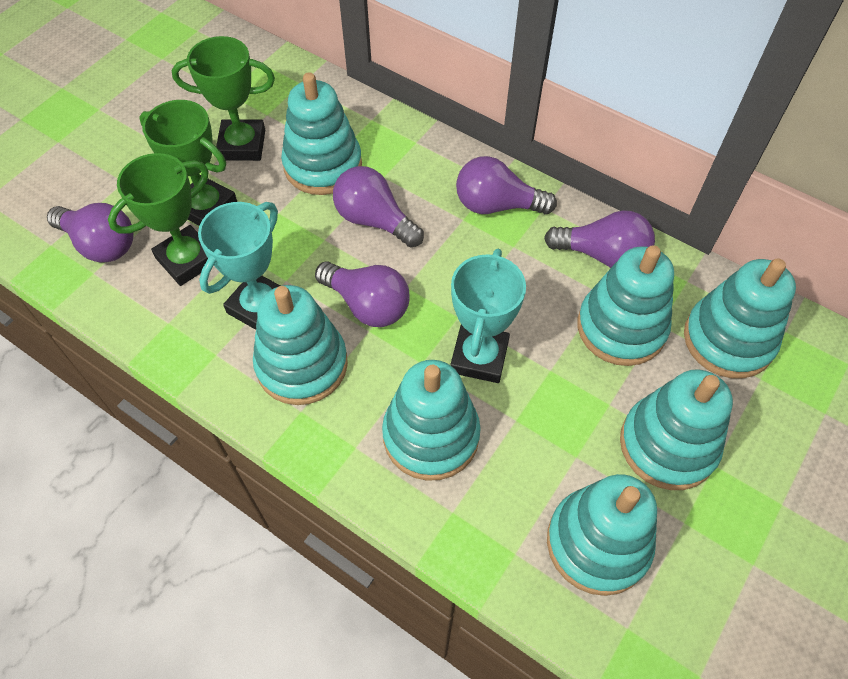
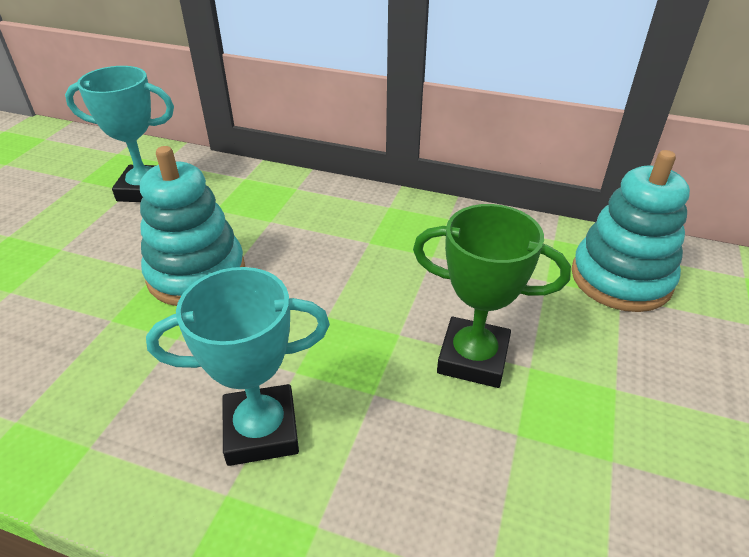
green trophy: 3 -> 1
purple light bulb: 5 -> 0
turquoise stacking toy: 7 -> 2

